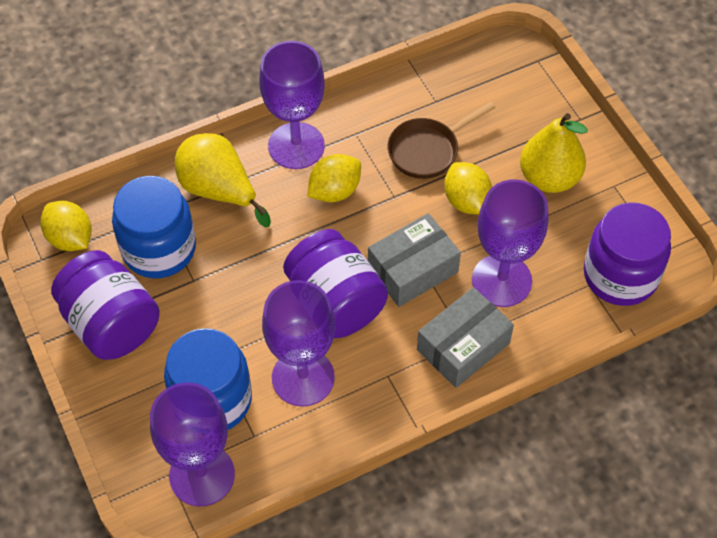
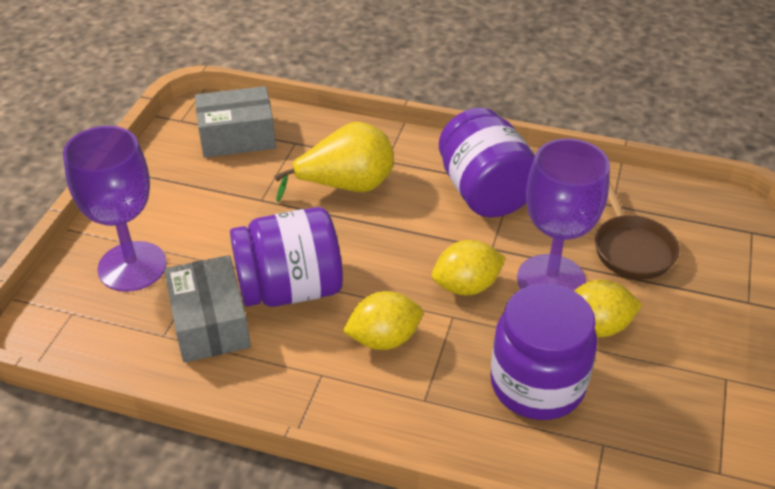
blue jar: 2 -> 0
purple goblet: 4 -> 2
yellow pear: 2 -> 1

